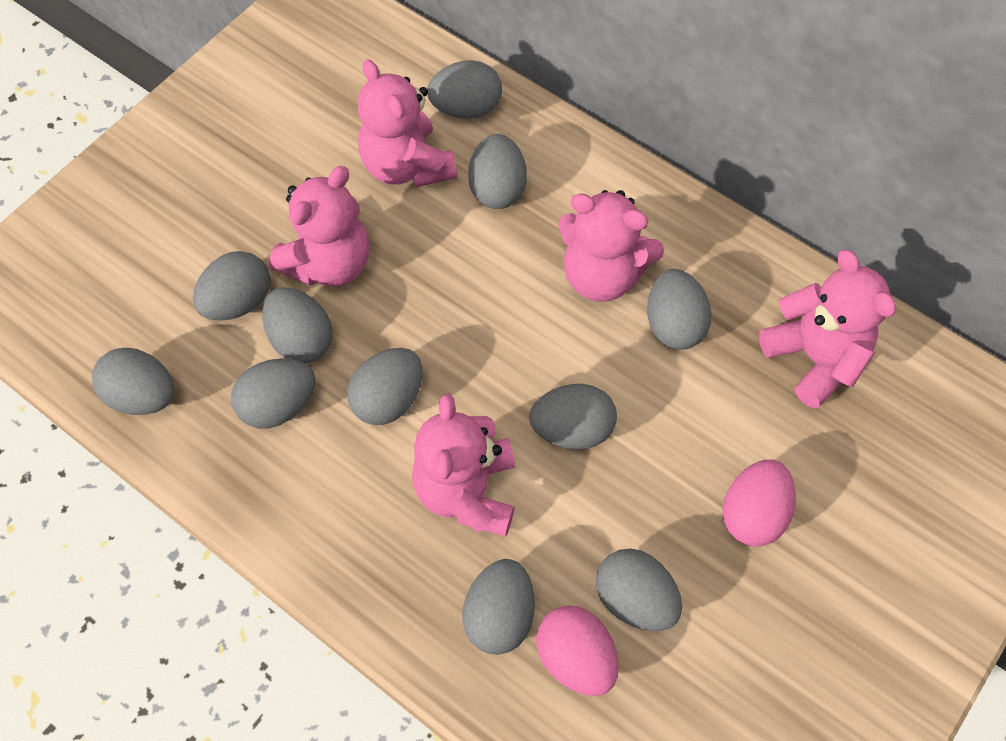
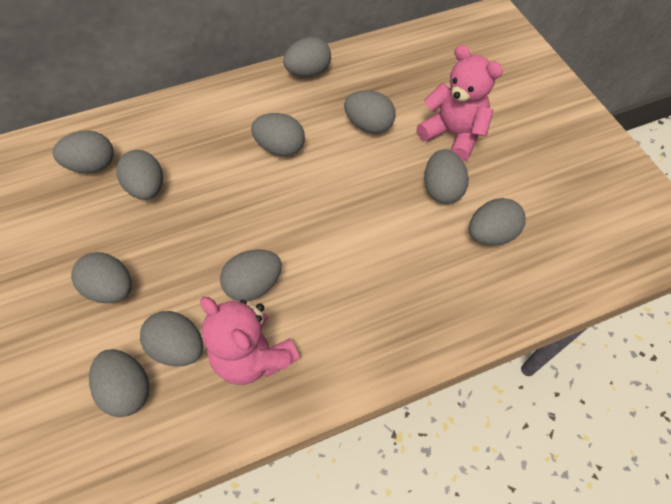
pink egg: 2 -> 0
pink teddy bear: 5 -> 2

